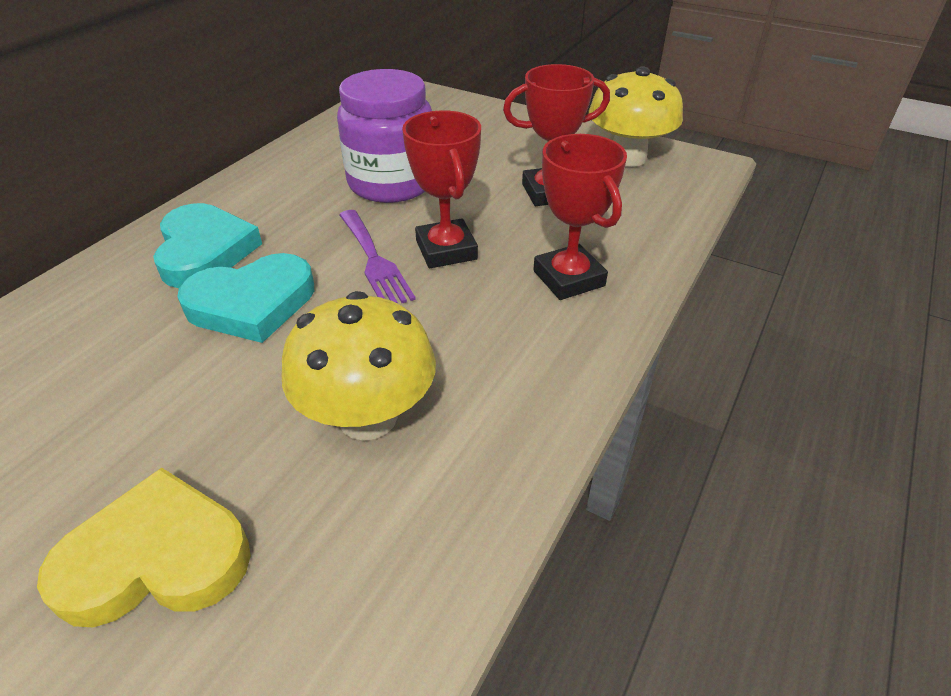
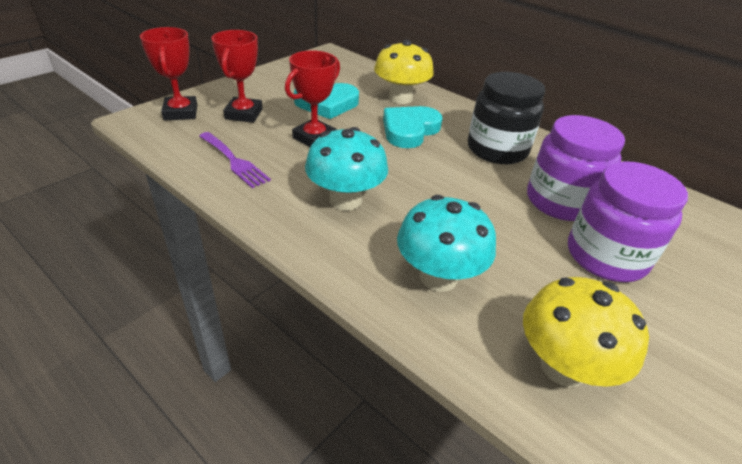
black jar: 0 -> 1
purple jar: 1 -> 2
turquoise mushroom: 0 -> 2
yellow heart: 1 -> 0

